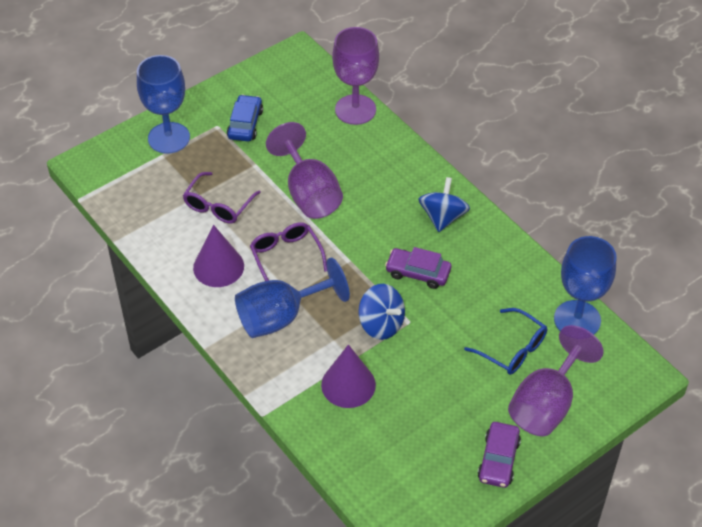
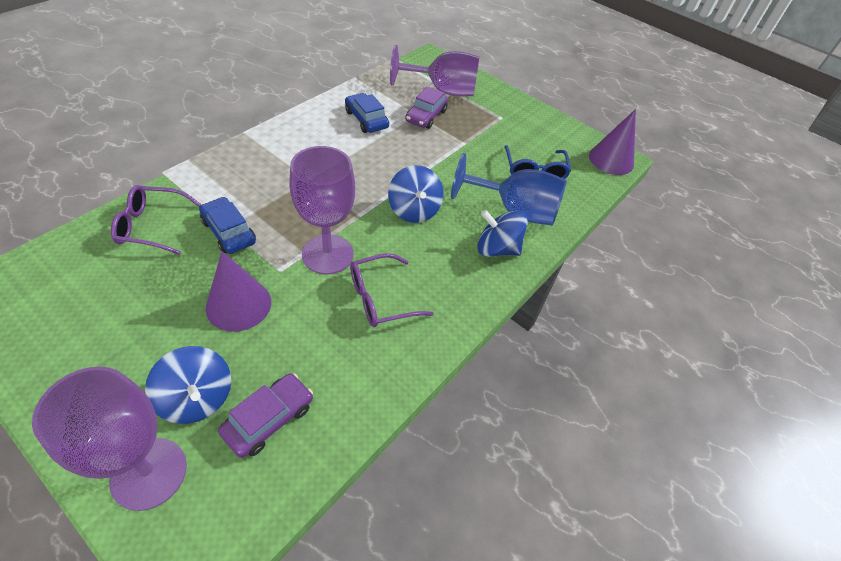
blue car: 1 -> 2
blue goblet: 3 -> 1
blue spinning top: 2 -> 3

